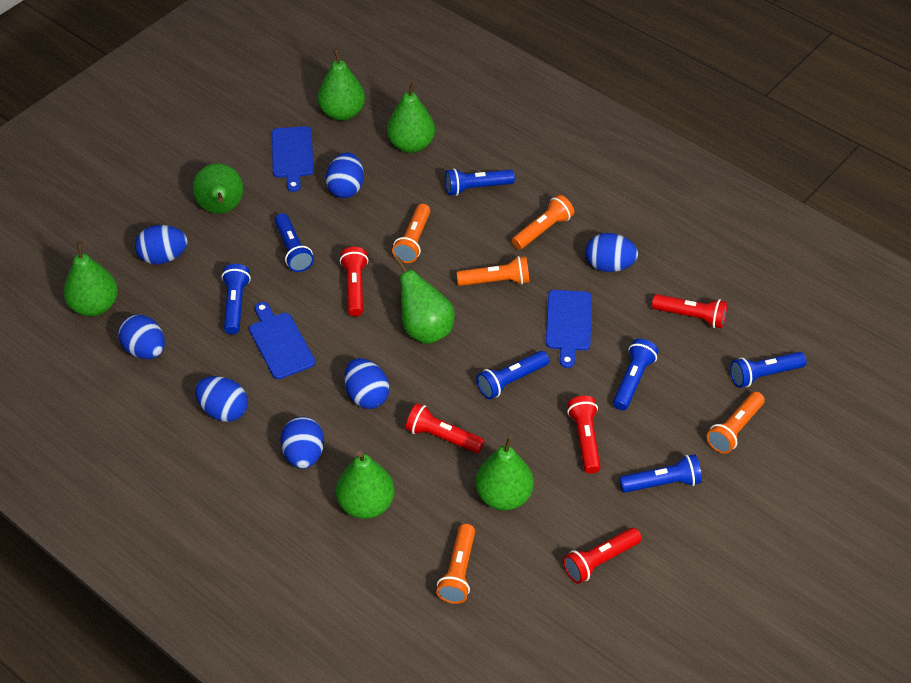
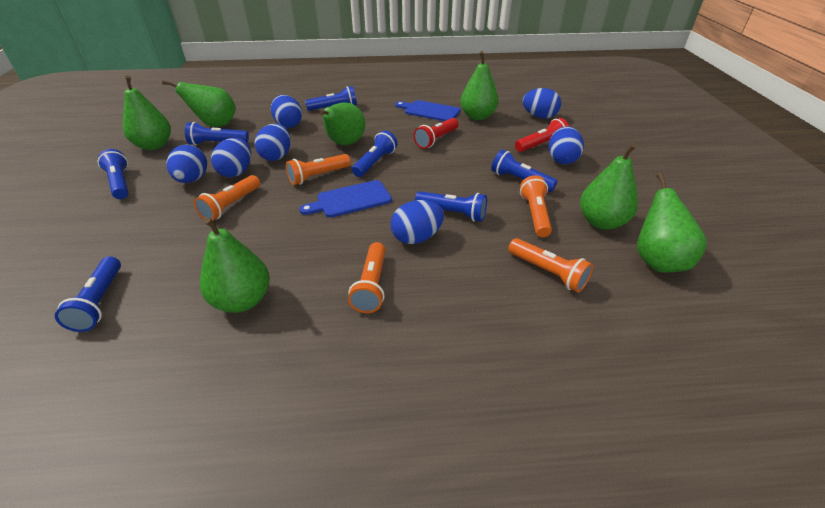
blue cutting board: 3 -> 2
red flashlight: 5 -> 2

